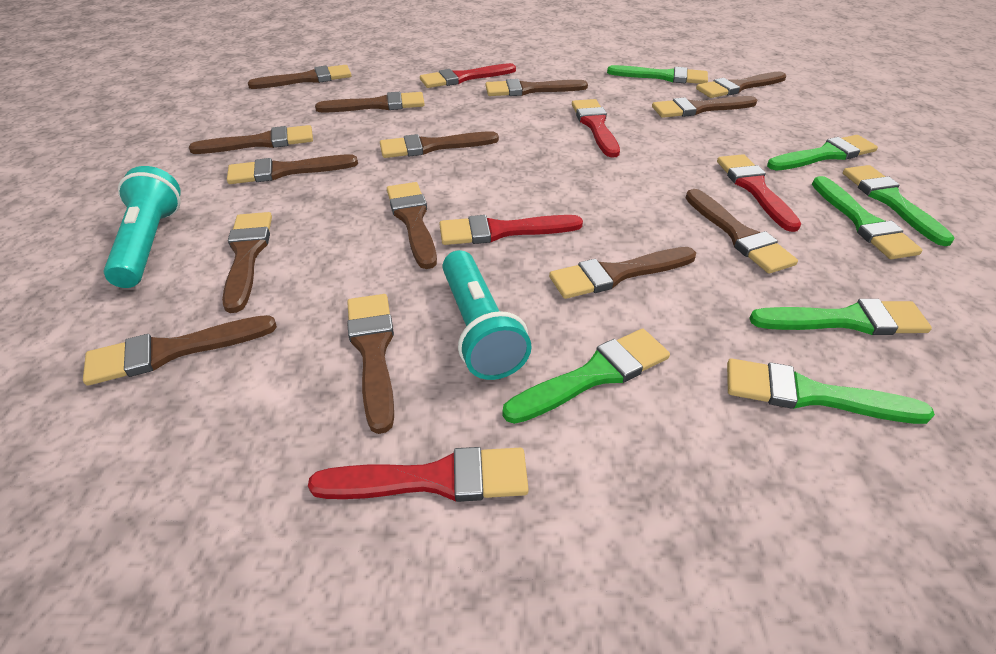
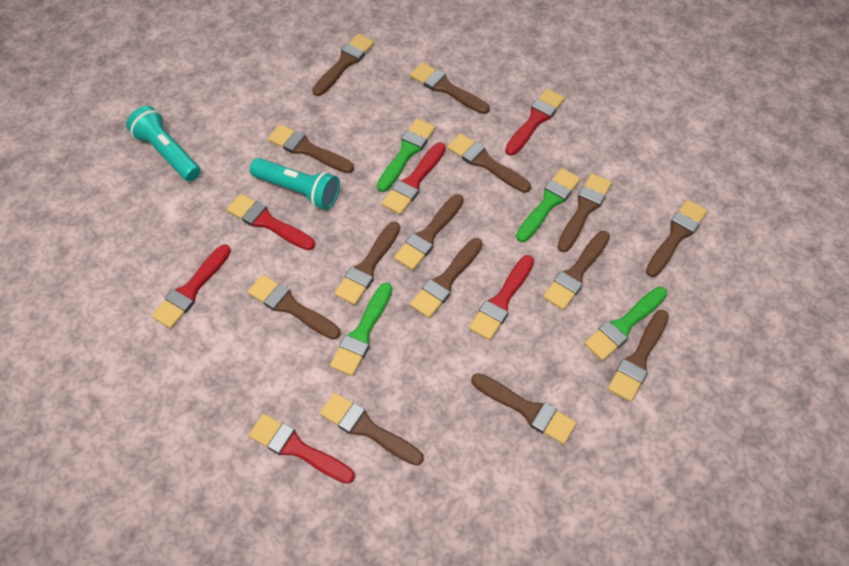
green brush: 7 -> 4
red brush: 5 -> 6

